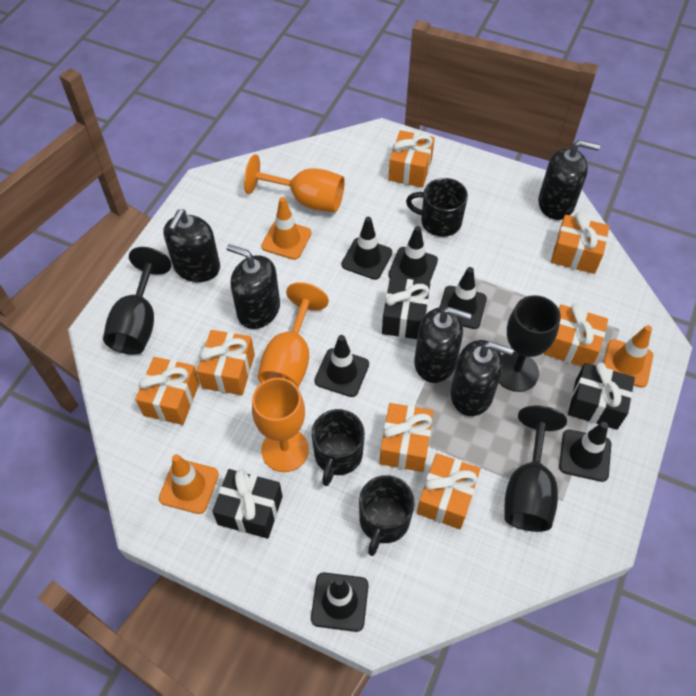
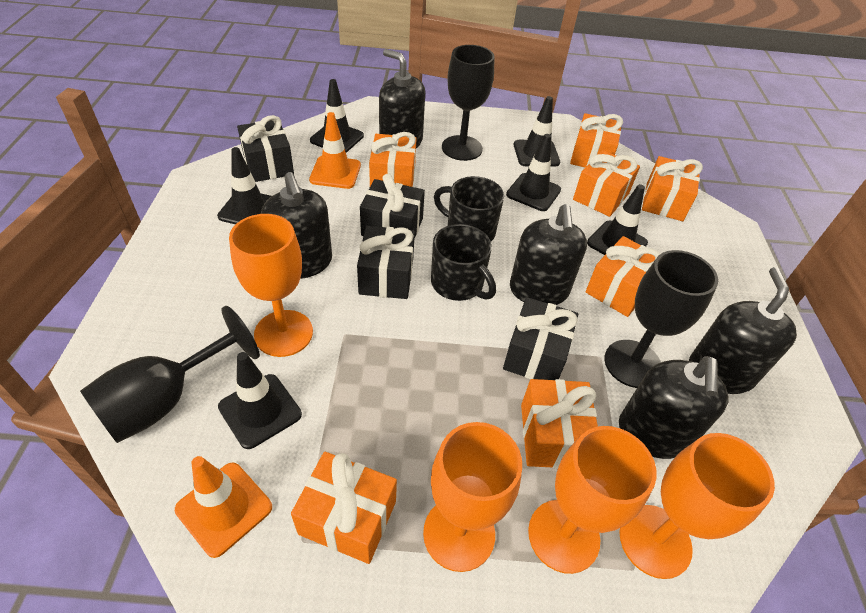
black gift: 3 -> 4
black mug: 3 -> 2
orange goblet: 3 -> 4
orange traffic cone: 3 -> 2

